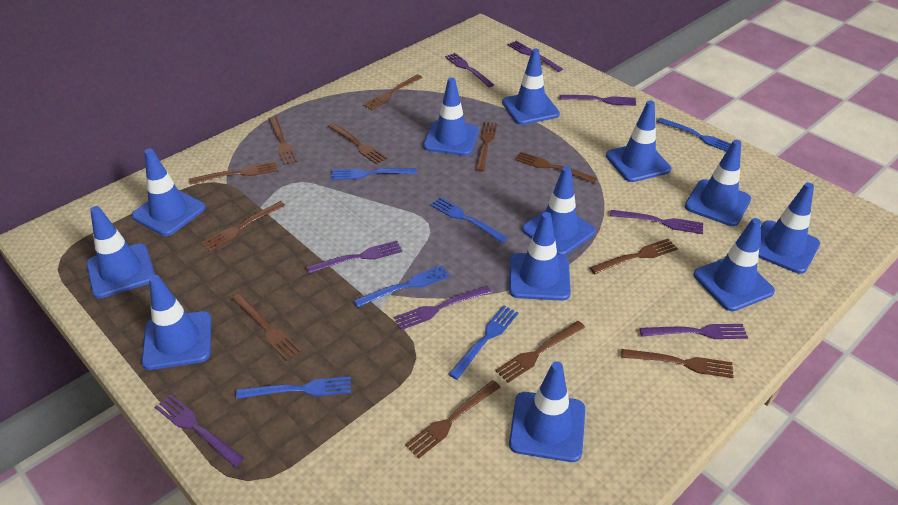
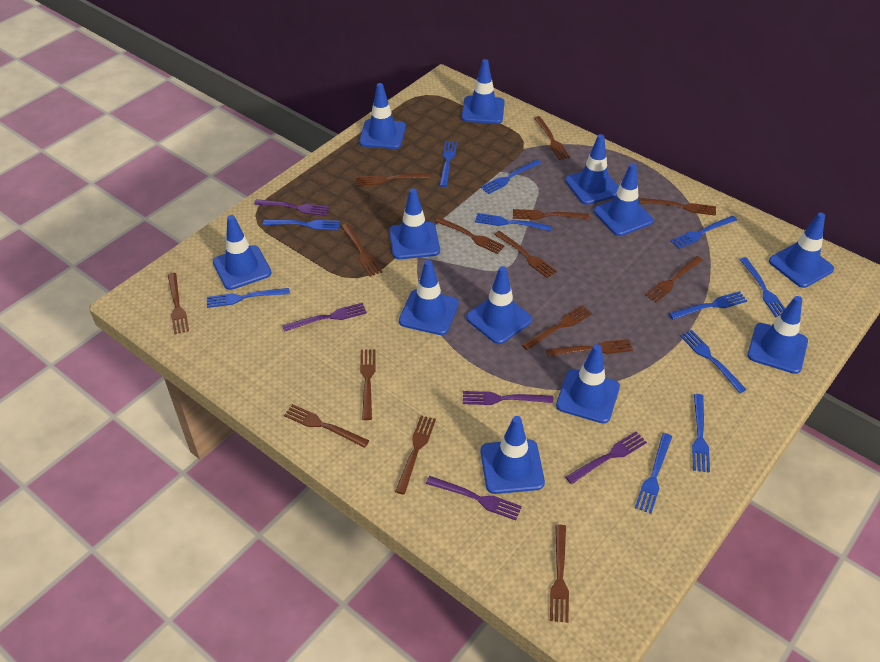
blue fork: 6 -> 11
brown fork: 12 -> 15
purple fork: 8 -> 5

